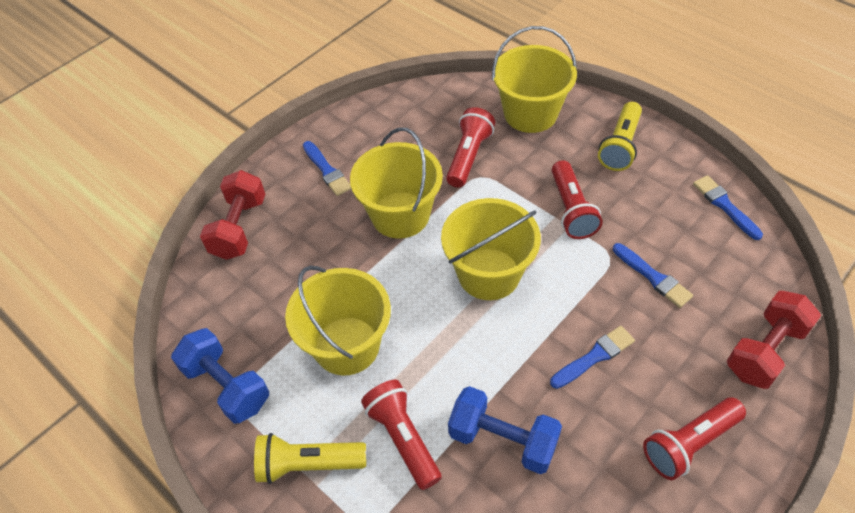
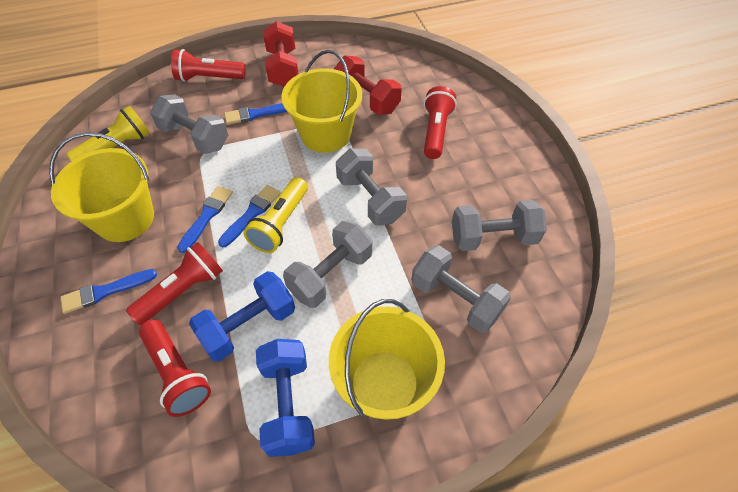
grey dumbbell: 0 -> 5
yellow bucket: 4 -> 3

